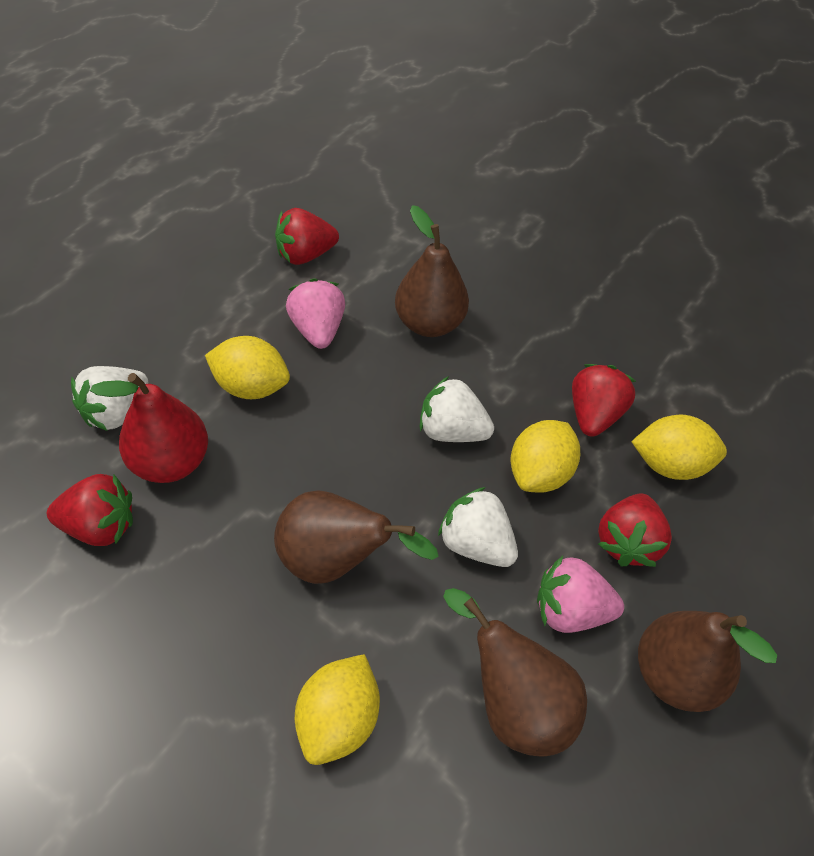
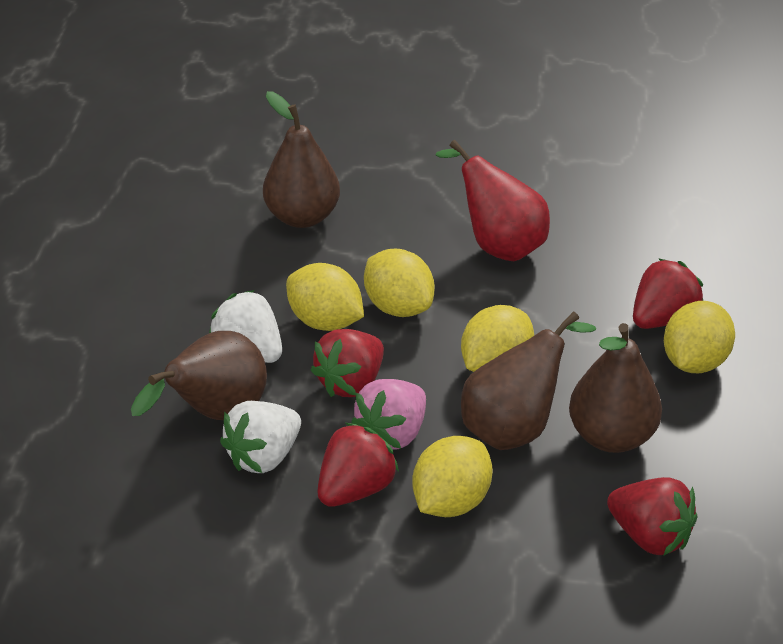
pink strawberry: 2 -> 1
white strawberry: 3 -> 2
yellow lemon: 4 -> 5

